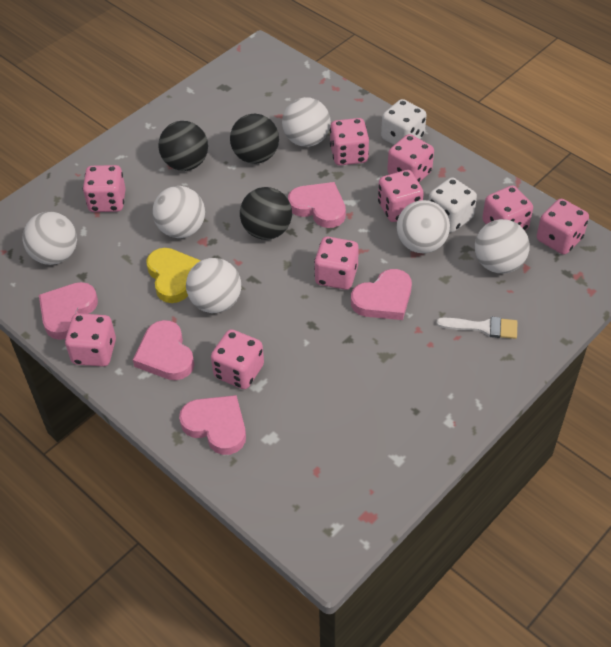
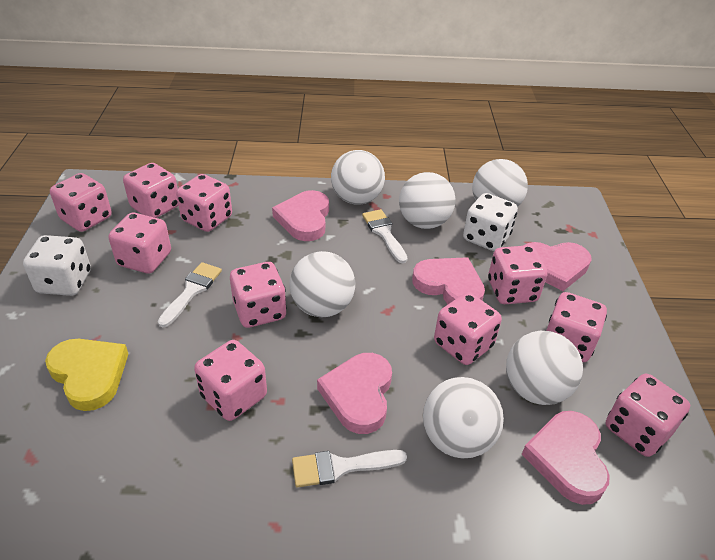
black ball: 3 -> 0
pink dice: 9 -> 10
white brush: 1 -> 3

